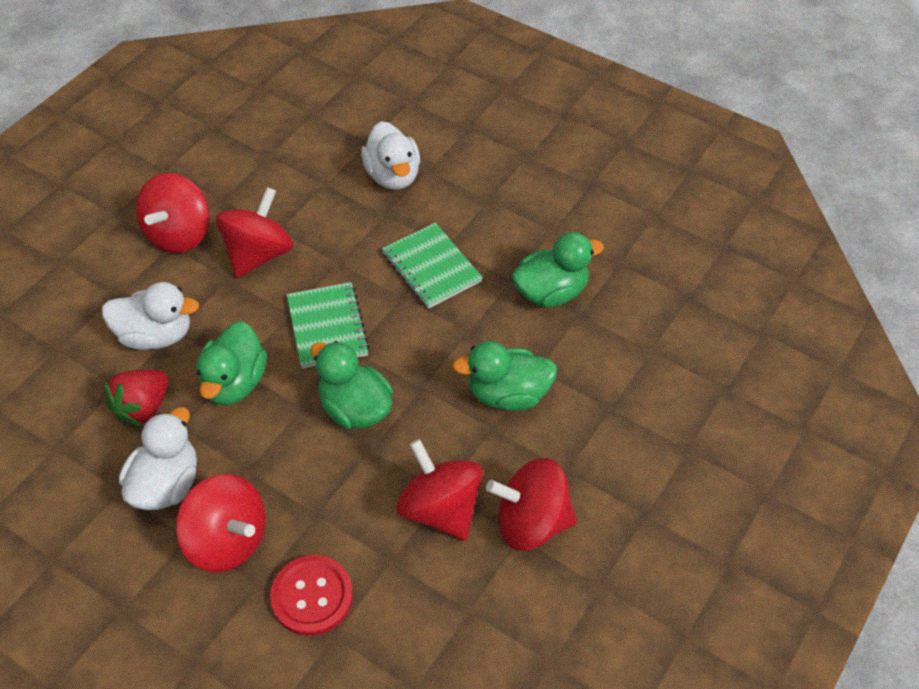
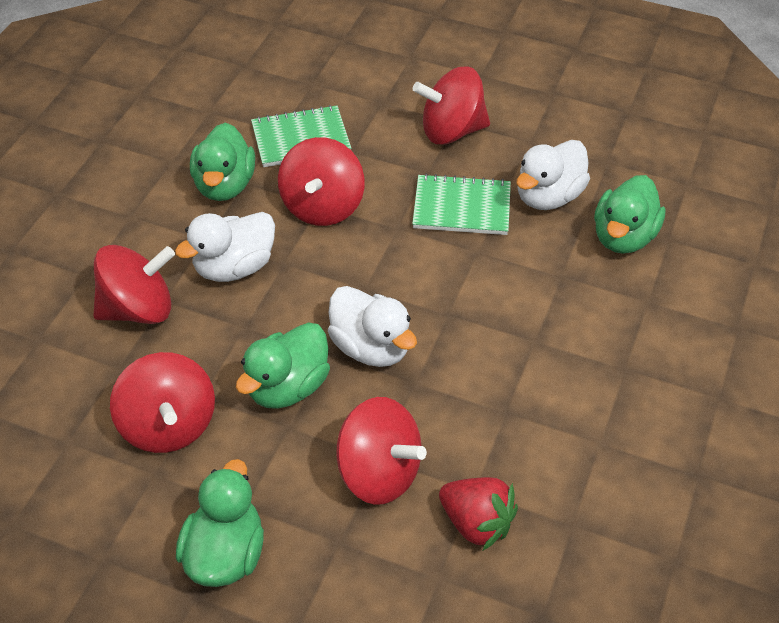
red button: 1 -> 0

